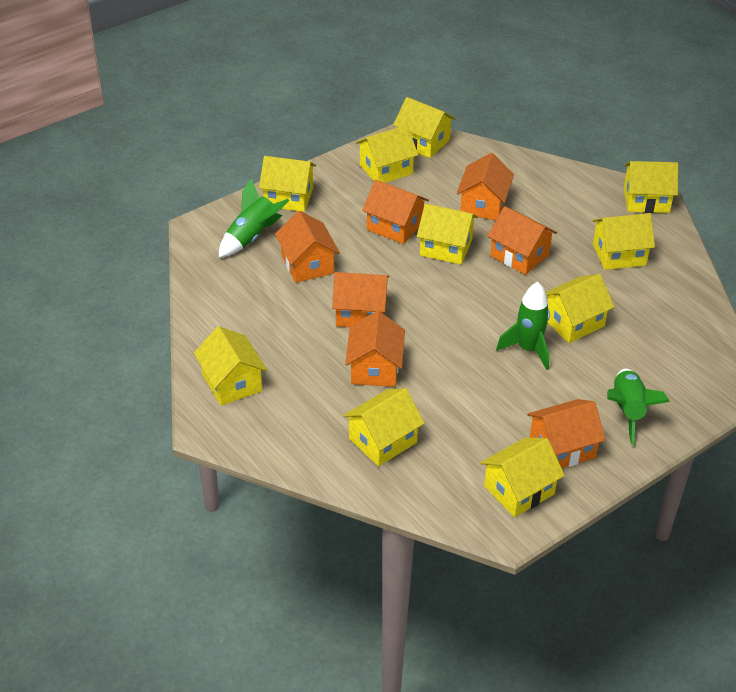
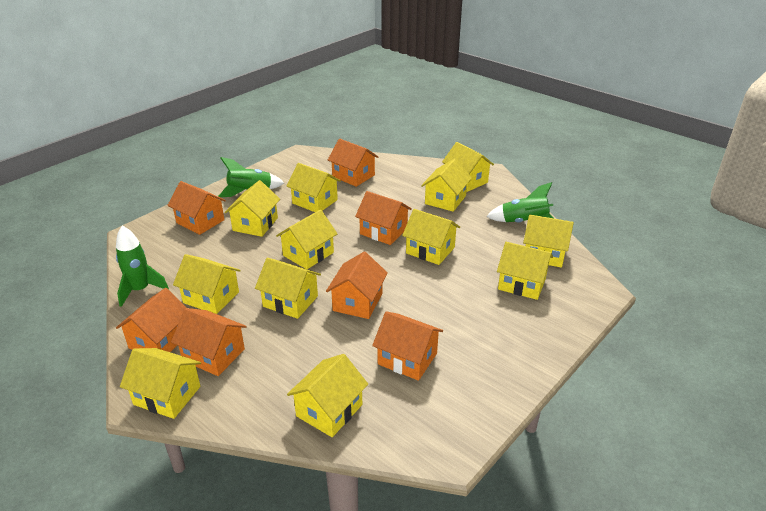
yellow house: 10 -> 12

